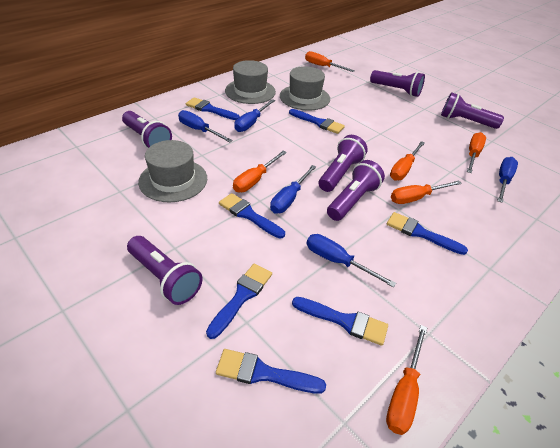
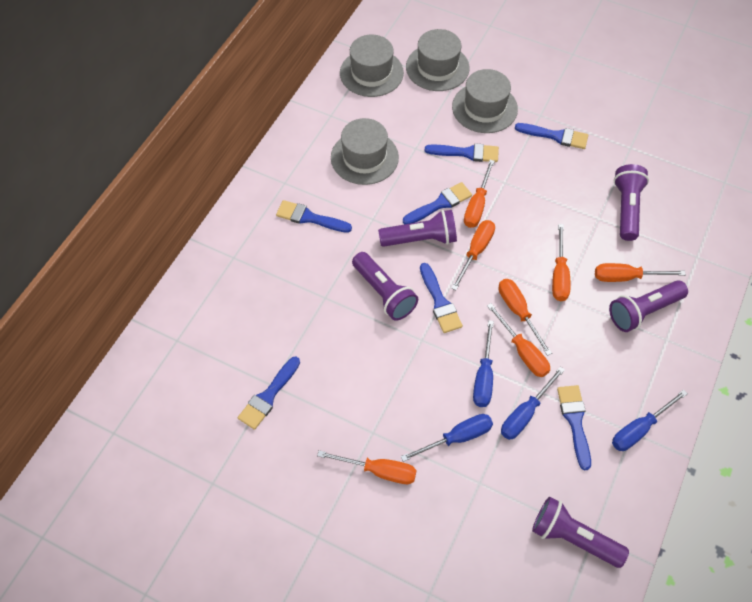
blue screwdriver: 5 -> 4
grey hat: 3 -> 4
orange screwdriver: 6 -> 7
purple flashlight: 6 -> 5

